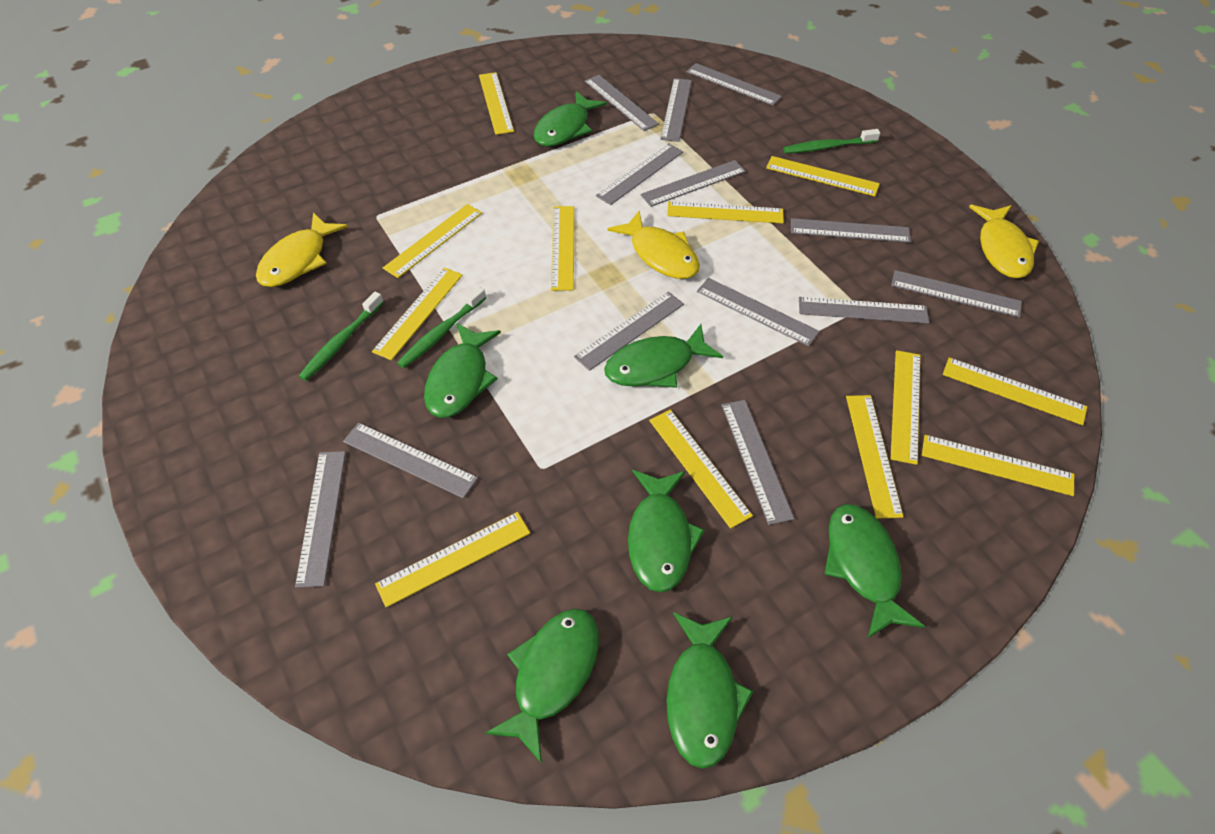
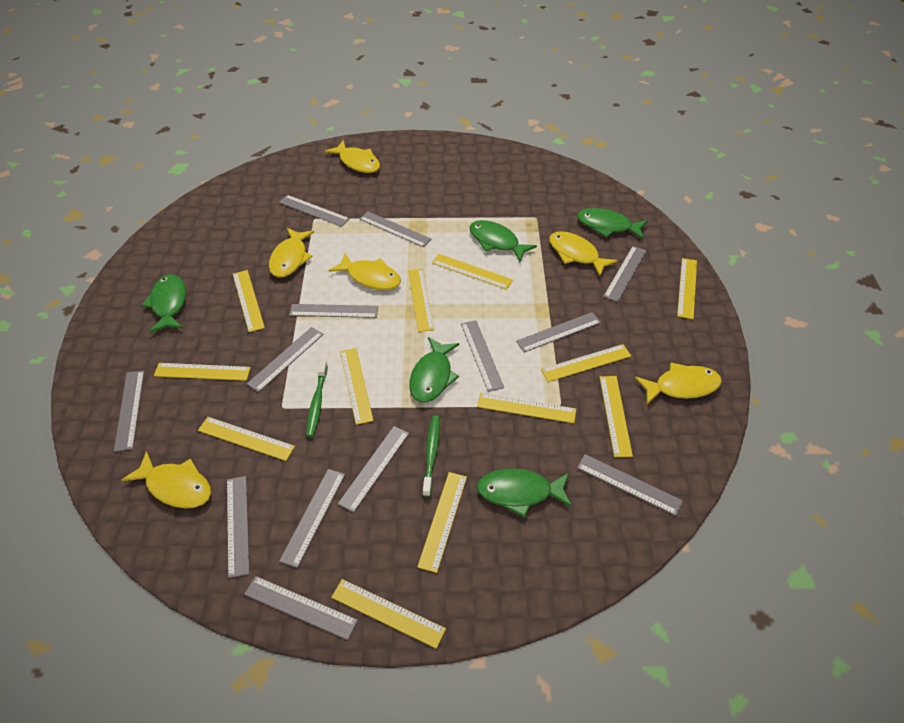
green fish: 7 -> 5
green toothbrush: 3 -> 2
yellow fish: 3 -> 6

